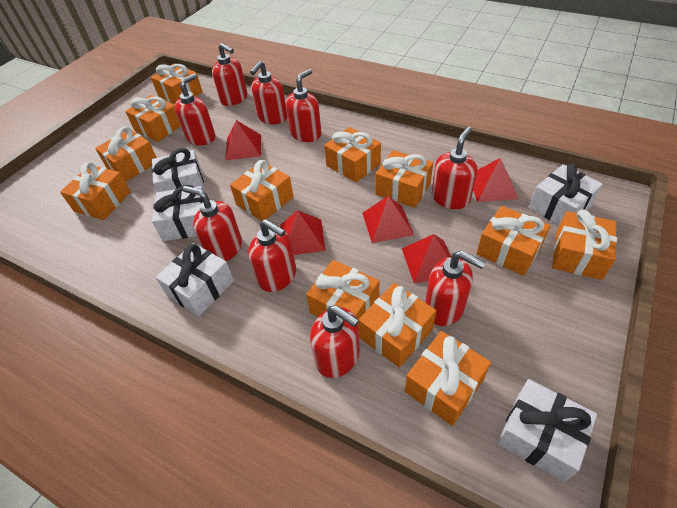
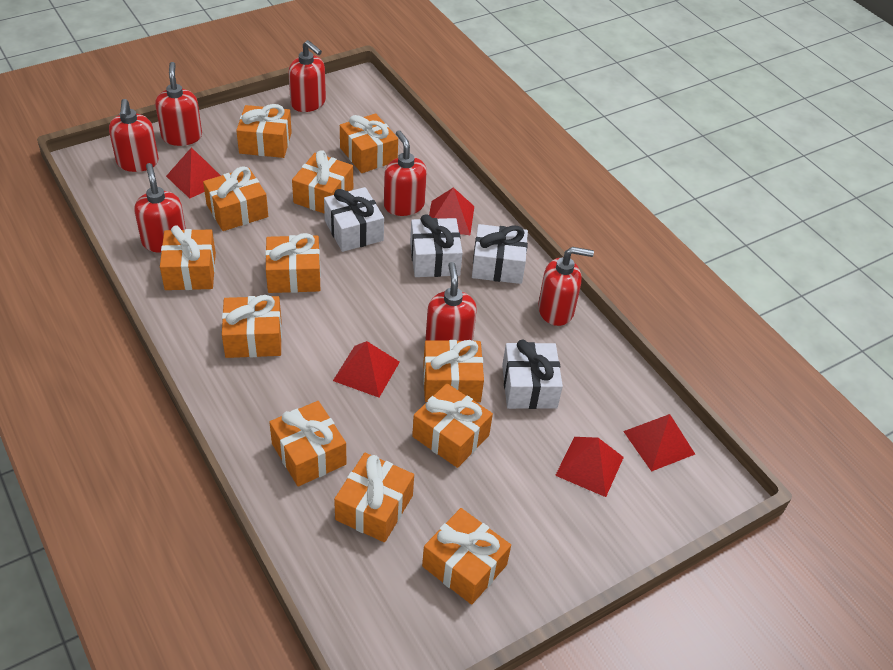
red soap dispenser: 9 -> 7
white gift: 5 -> 4

